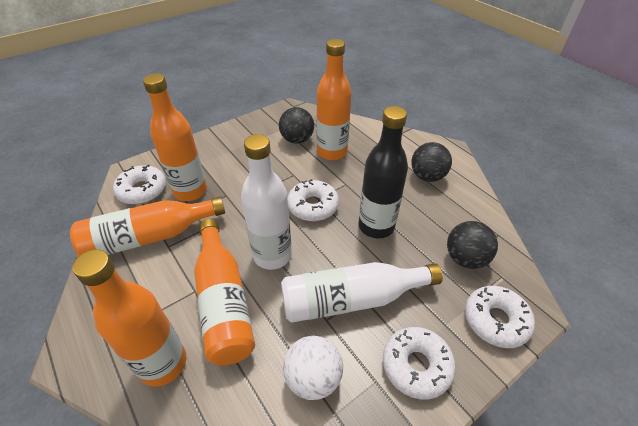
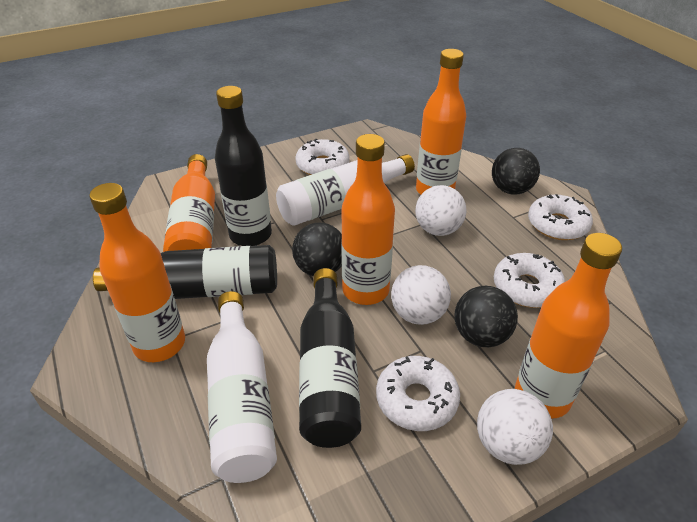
black bottle: 1 -> 3
white ball: 1 -> 3

